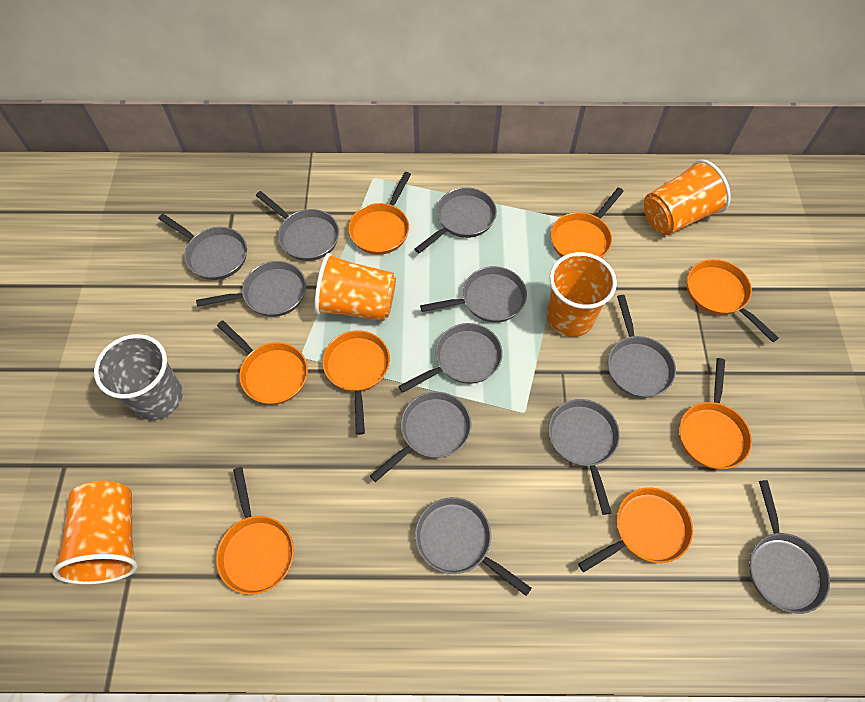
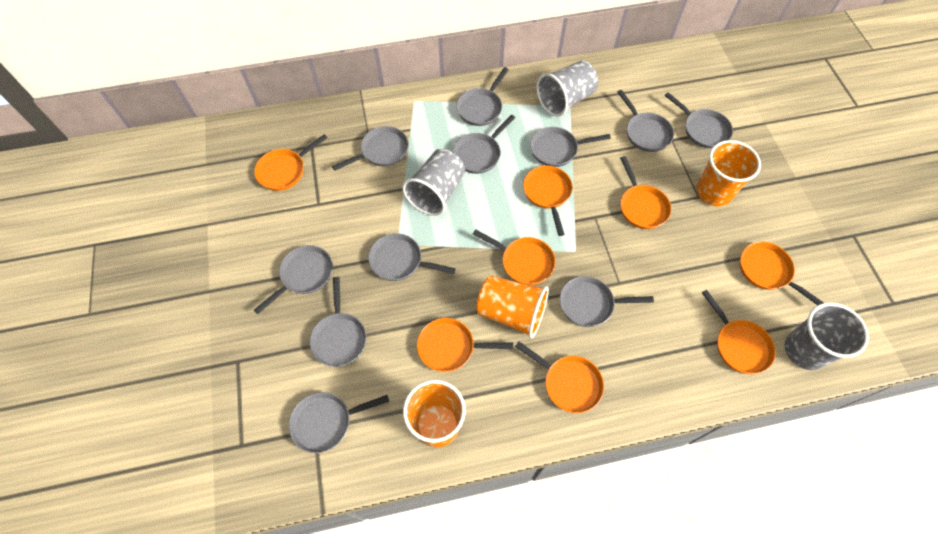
grey cup: 1 -> 3
orange cup: 4 -> 3

